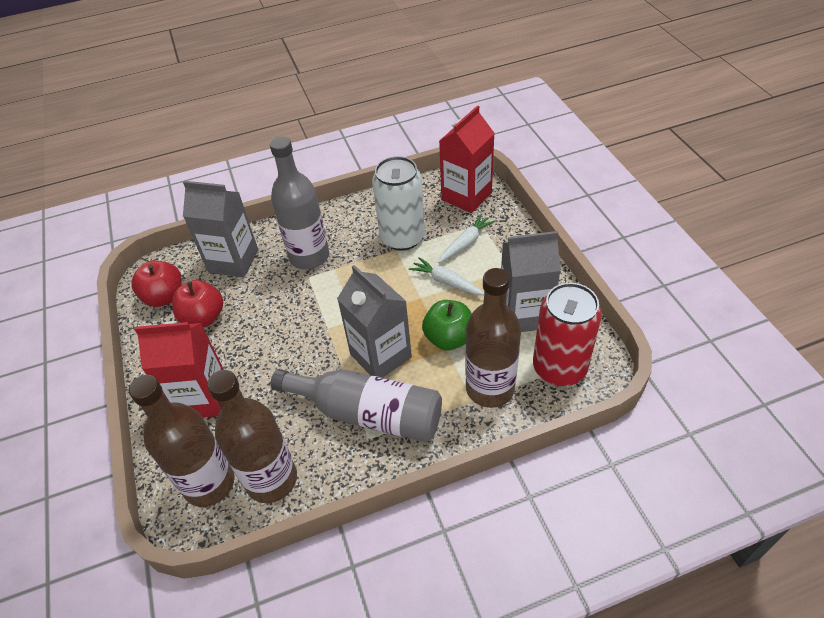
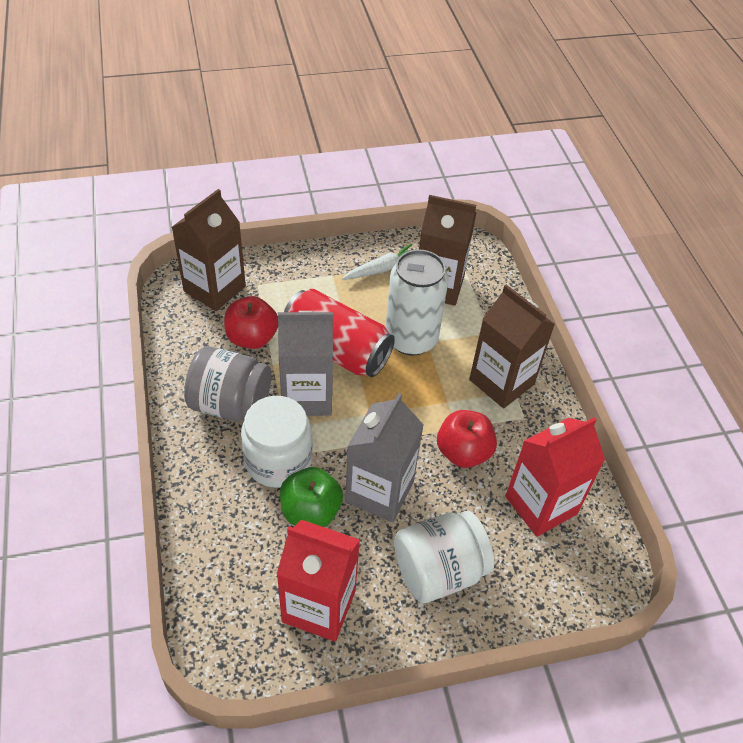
brown bottle: 3 -> 0
brown carton: 0 -> 3
grey bottle: 2 -> 0
grey carton: 3 -> 2
grey jar: 0 -> 1
white carrot: 2 -> 1
white jar: 0 -> 2

